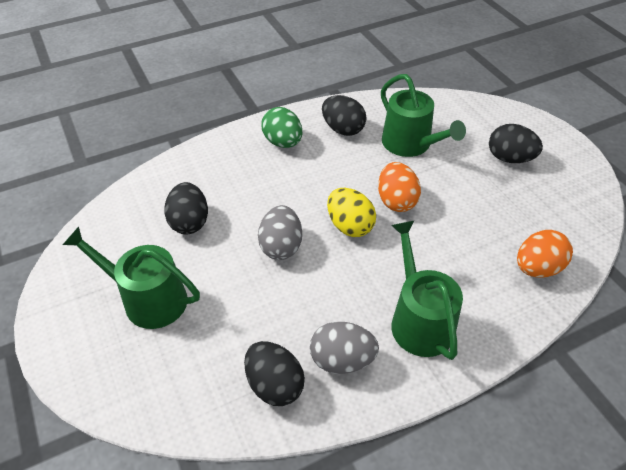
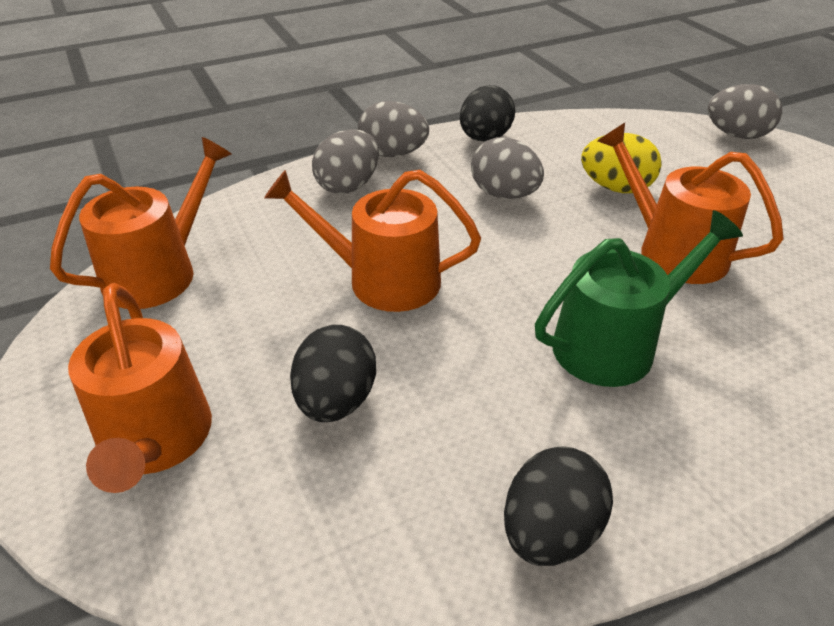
black egg: 4 -> 3
green egg: 1 -> 0
green watering can: 3 -> 1
grey egg: 2 -> 4
orange egg: 2 -> 0
orange watering can: 0 -> 4

